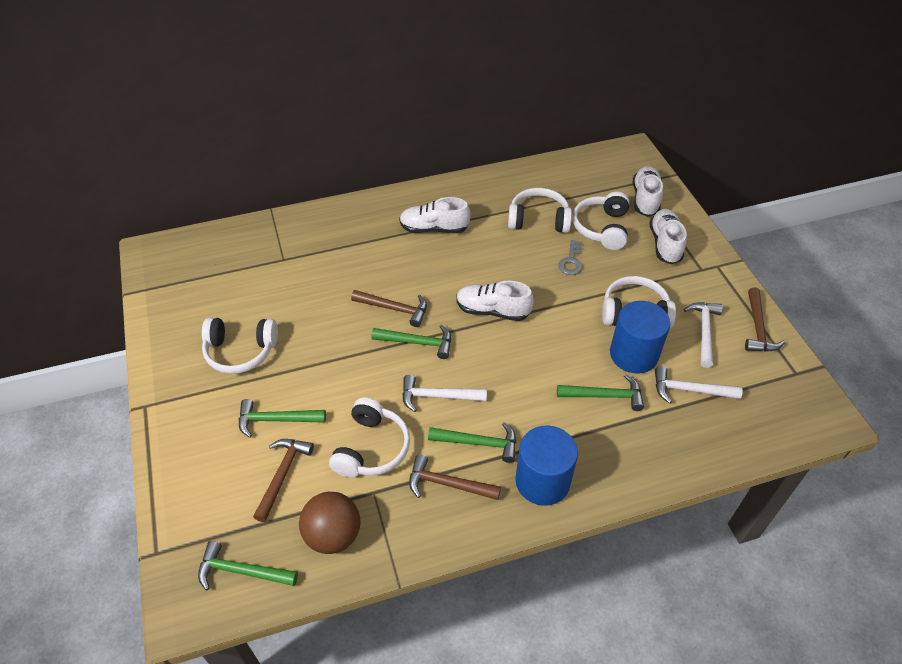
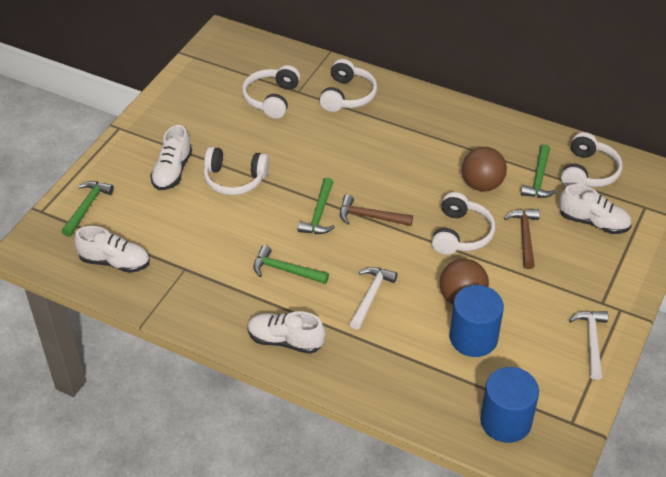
brown ball: 1 -> 2
brown hammer: 4 -> 2
green hammer: 5 -> 4
grey key: 1 -> 0
white hammer: 3 -> 2

